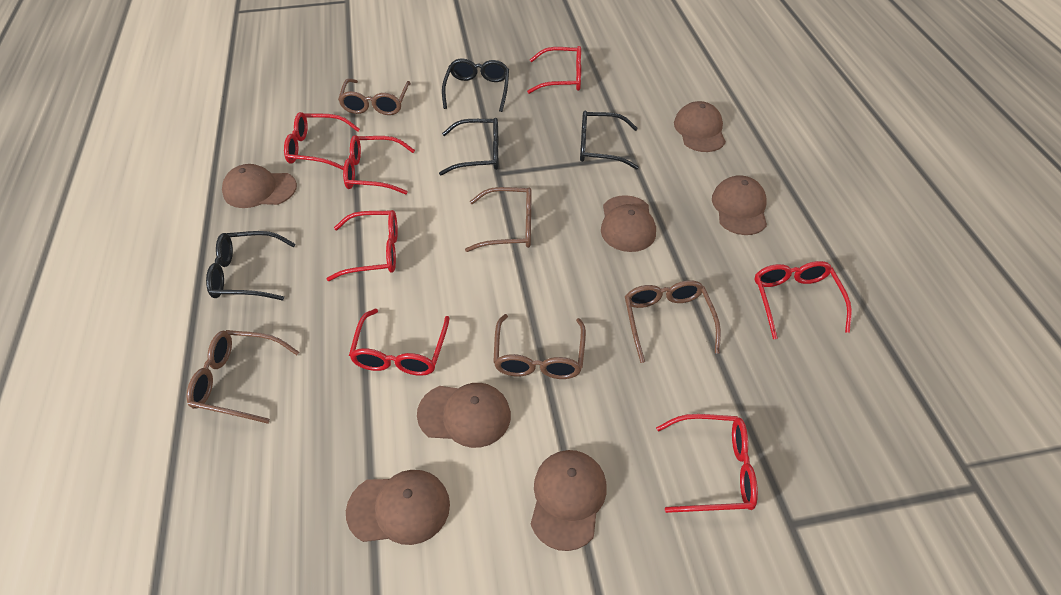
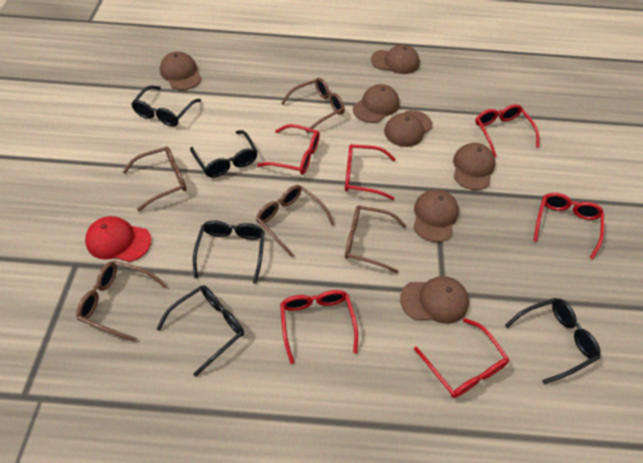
black glasses: 4 -> 5
red cap: 0 -> 1
red glasses: 7 -> 6

